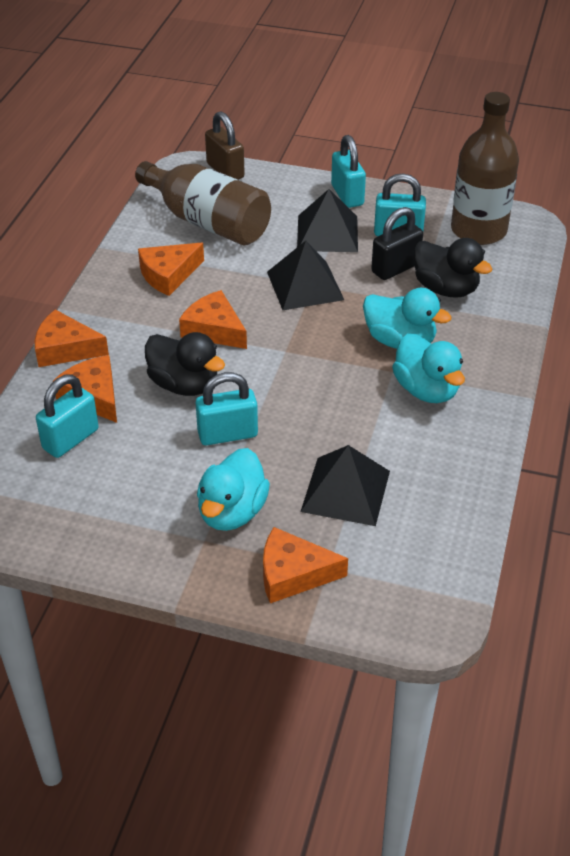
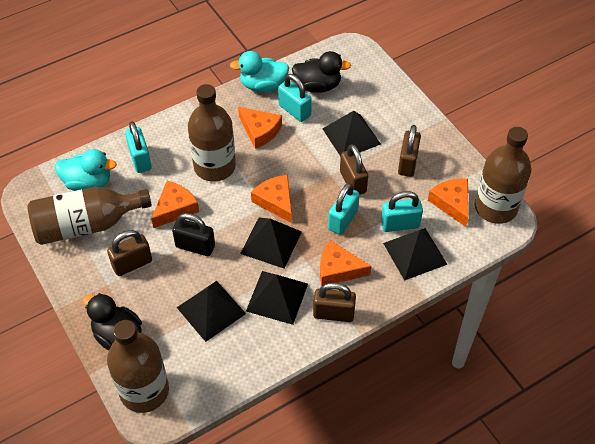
black pyramid: 3 -> 5
brown bottle: 2 -> 4
brown padlock: 1 -> 4
turquoise duck: 3 -> 2

